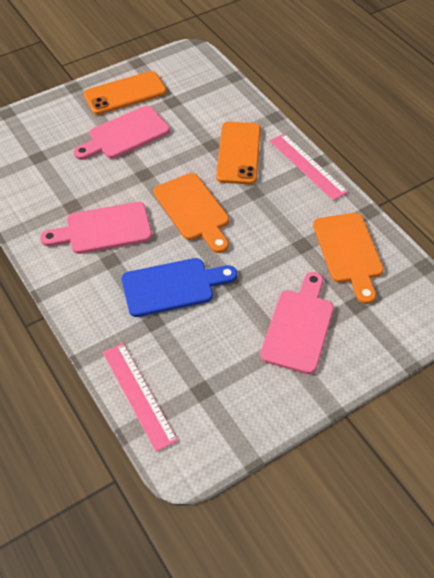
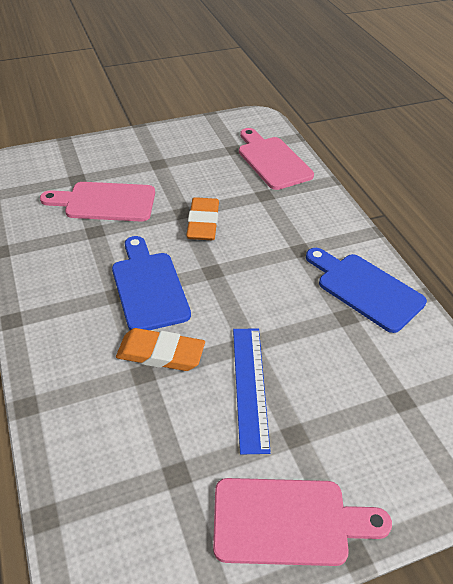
blue cutting board: 1 -> 2
blue ruler: 0 -> 1
orange cutting board: 2 -> 0
orange eraser: 0 -> 2
orange phone: 2 -> 0
pink ruler: 2 -> 0

